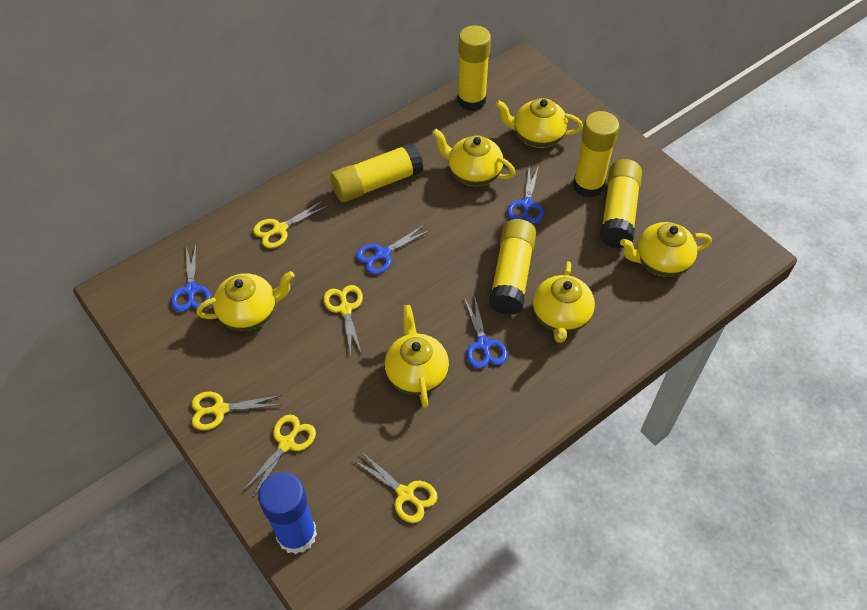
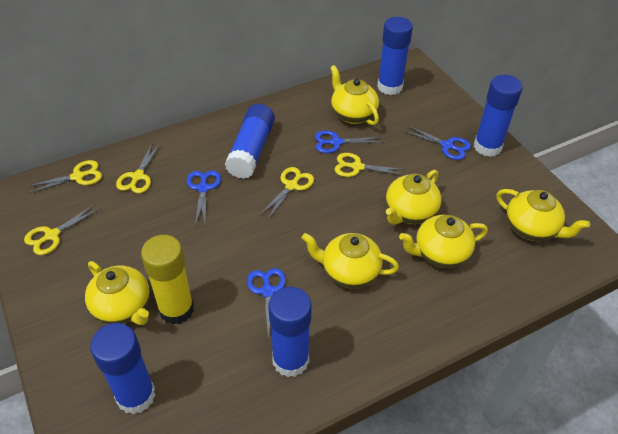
blue glue stick: 1 -> 5
yellow glue stick: 5 -> 1

